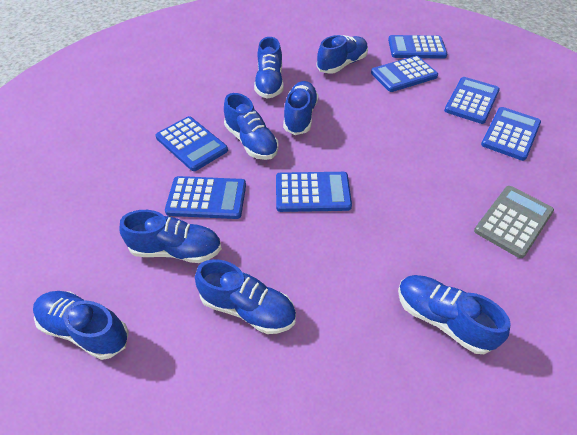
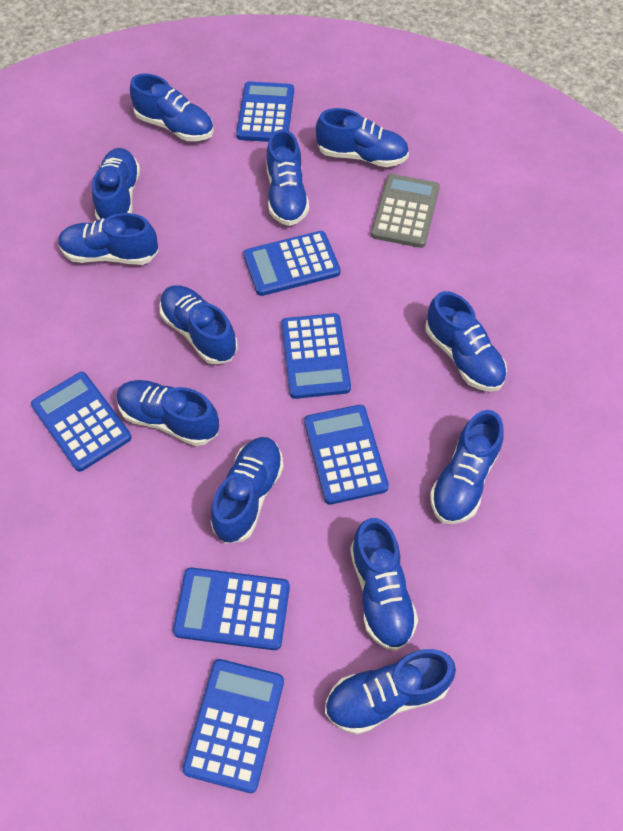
blue shoe: 8 -> 12

